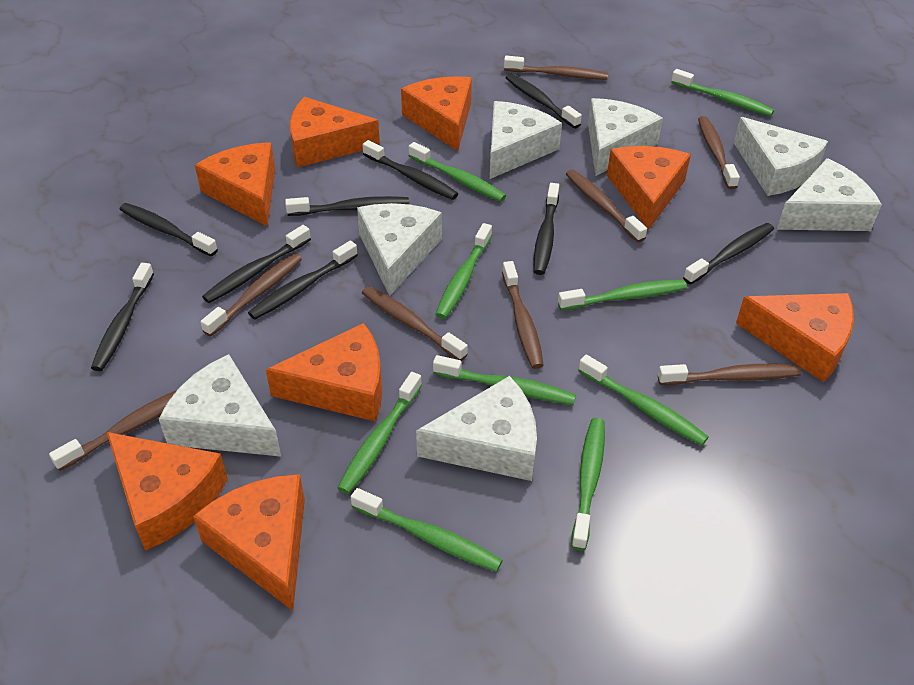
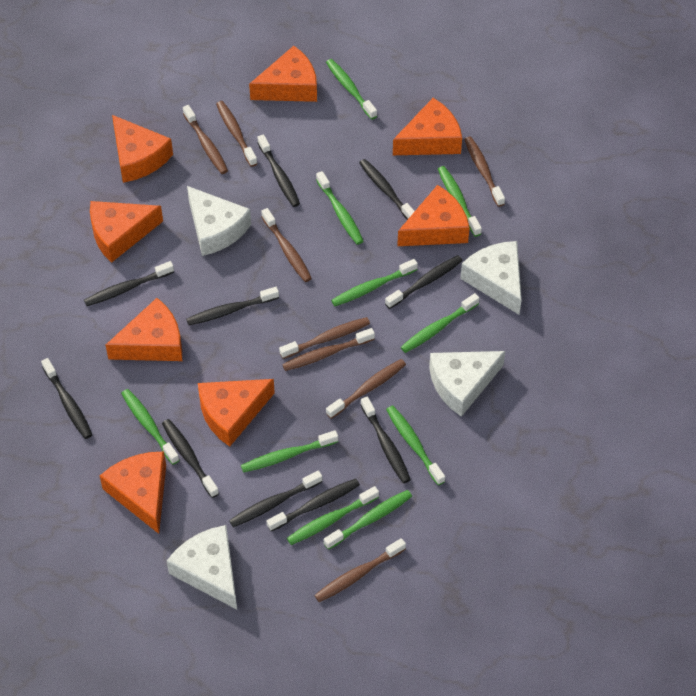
black toothbrush: 9 -> 10
green toothbrush: 9 -> 10
white cheese: 7 -> 4

